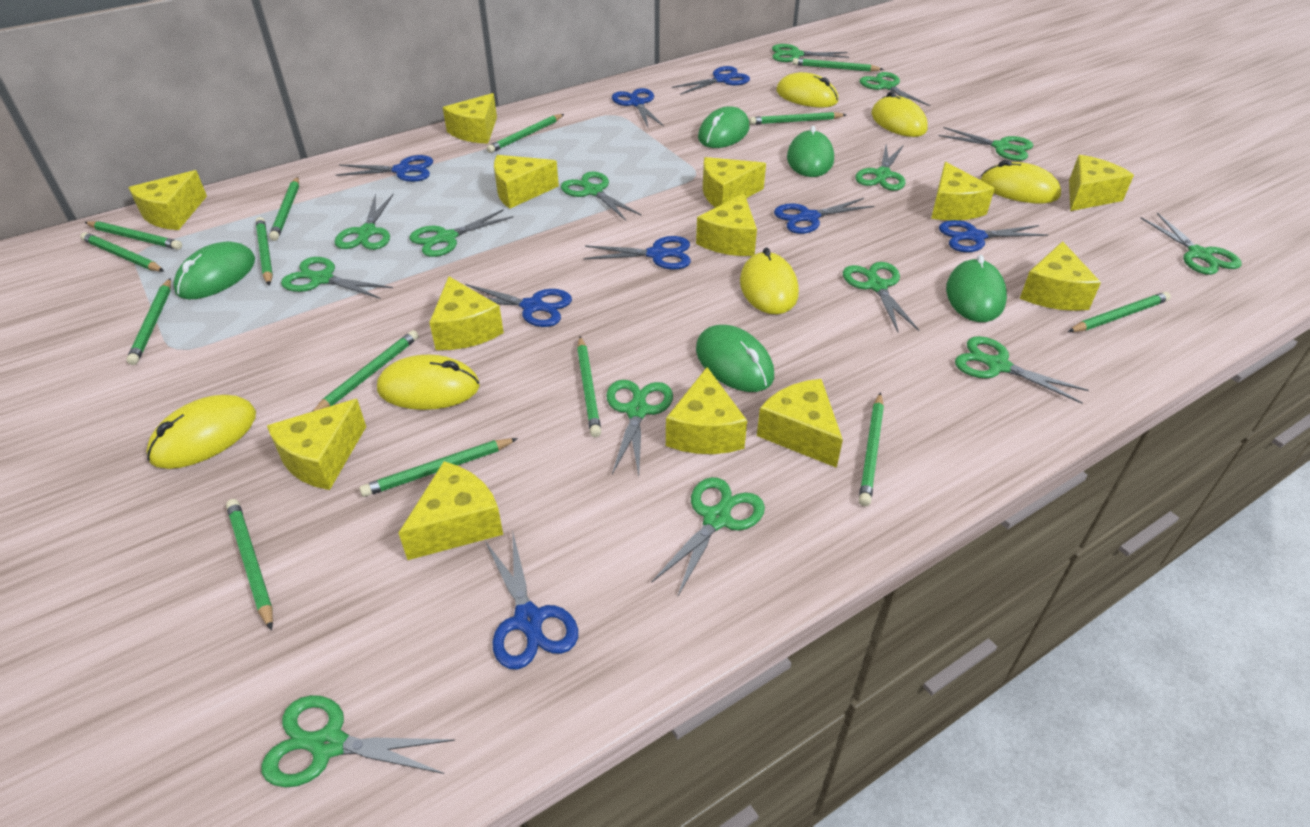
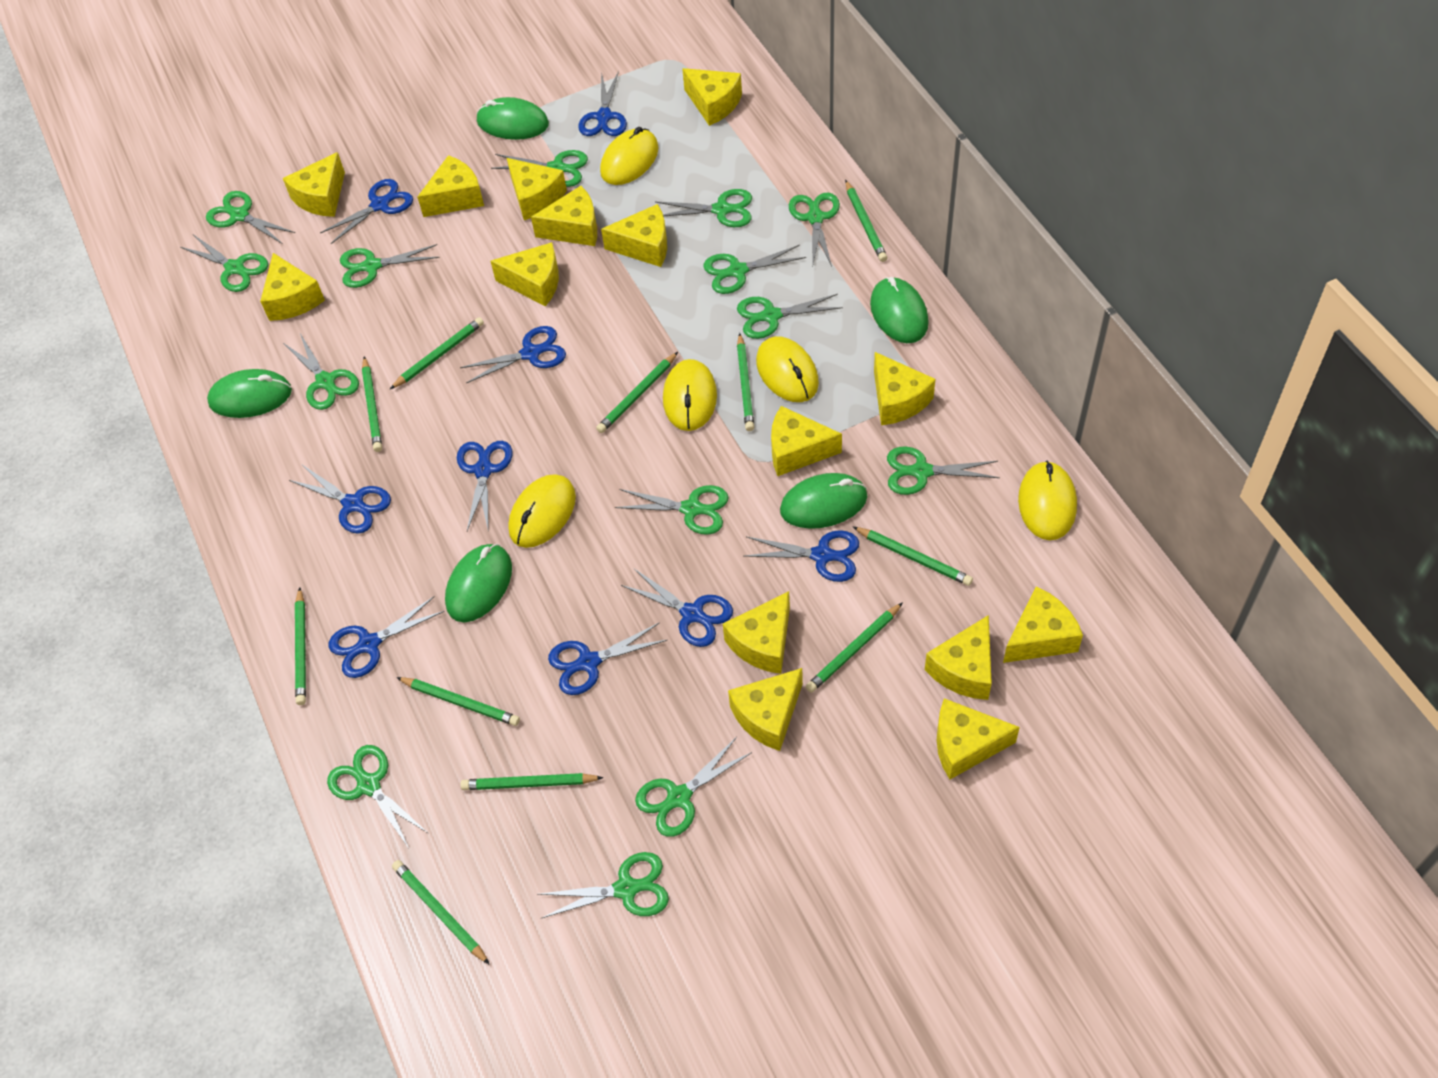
blue scissors: 8 -> 9
green pencil: 14 -> 11
yellow cheese: 13 -> 15
yellow mouse: 6 -> 5

